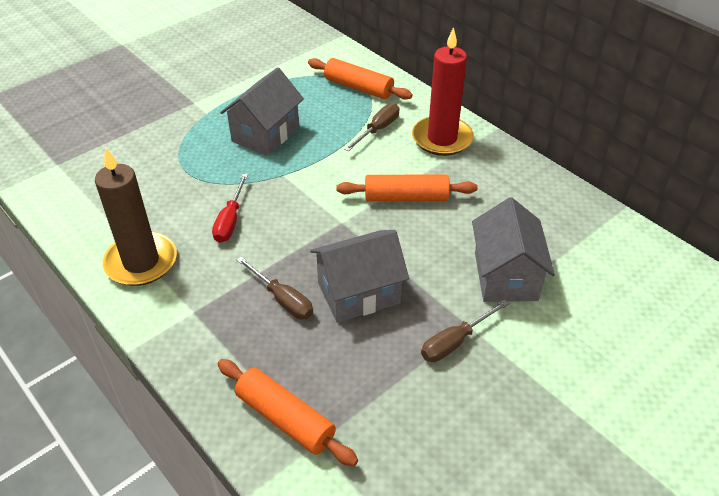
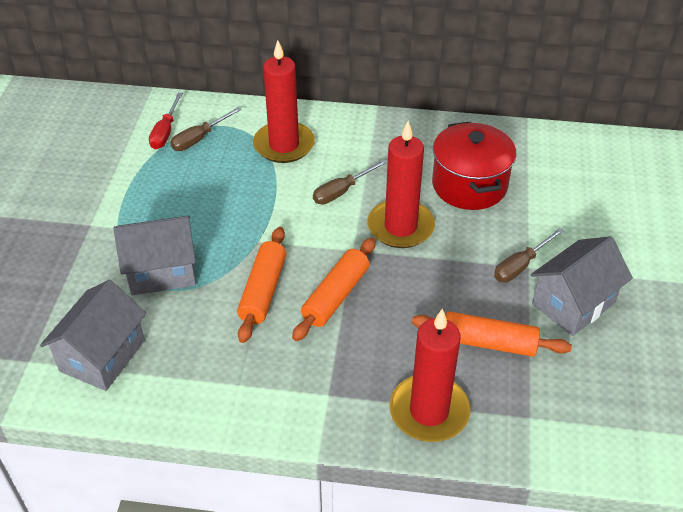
brown candle: 1 -> 0
red candle: 1 -> 3
red pot: 0 -> 1

